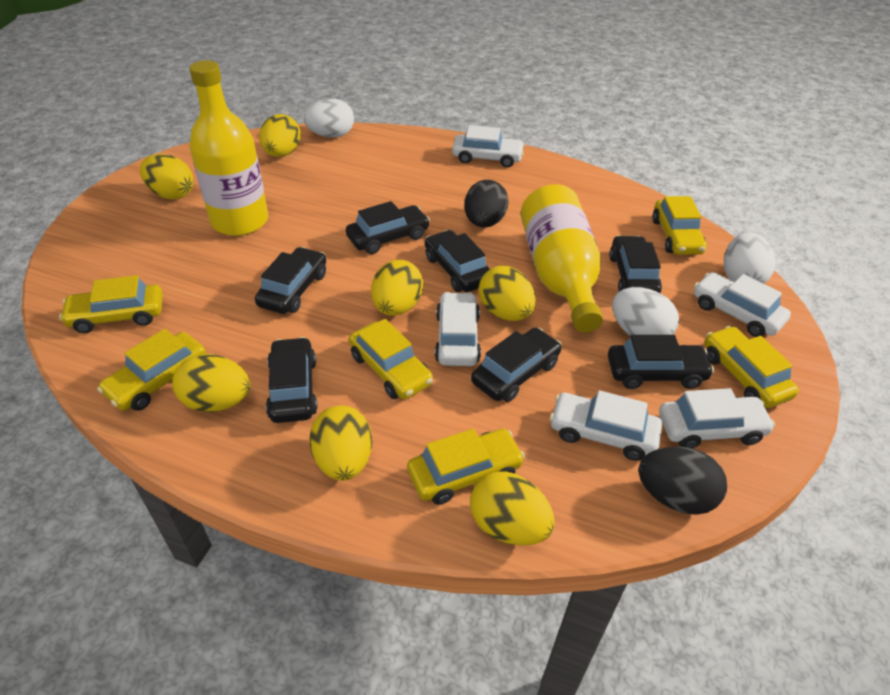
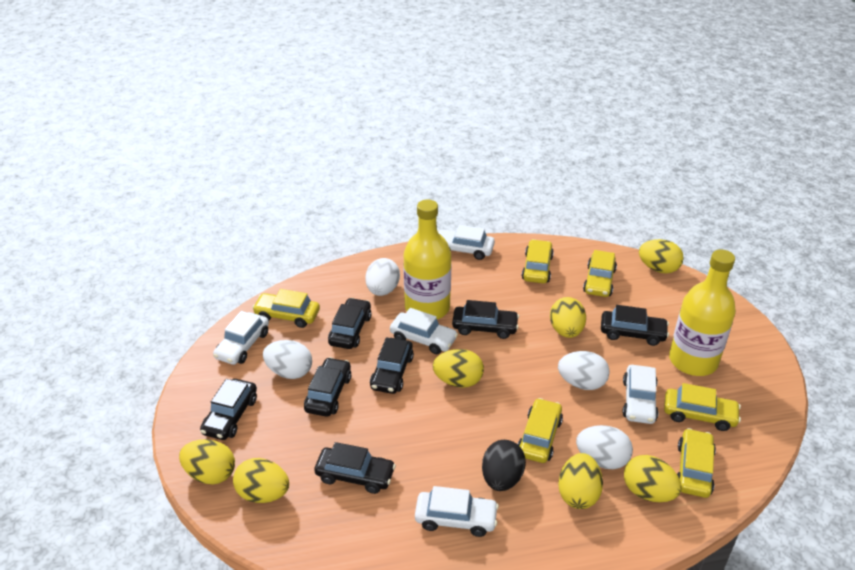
black egg: 2 -> 1
white egg: 3 -> 4

